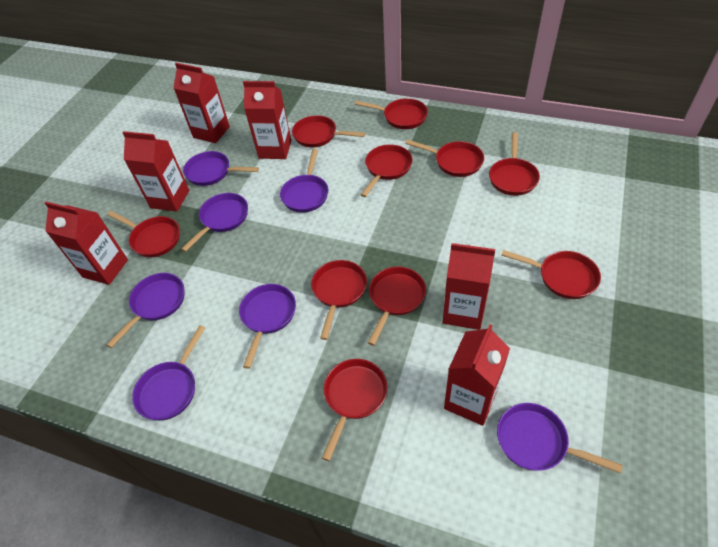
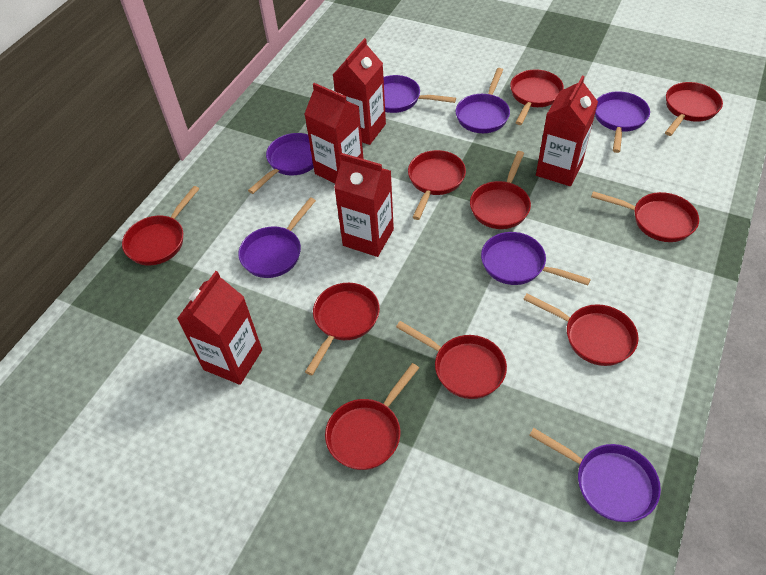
red carton: 6 -> 5

